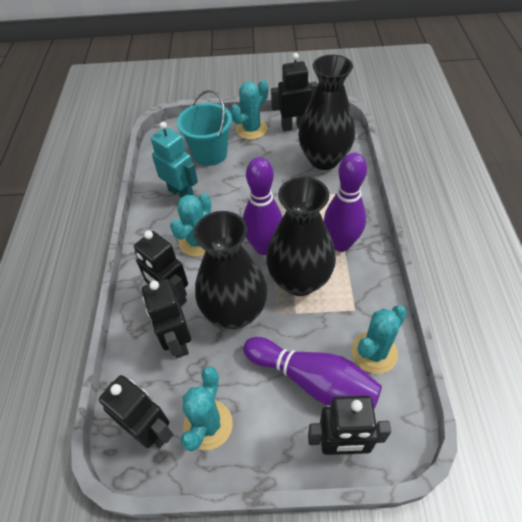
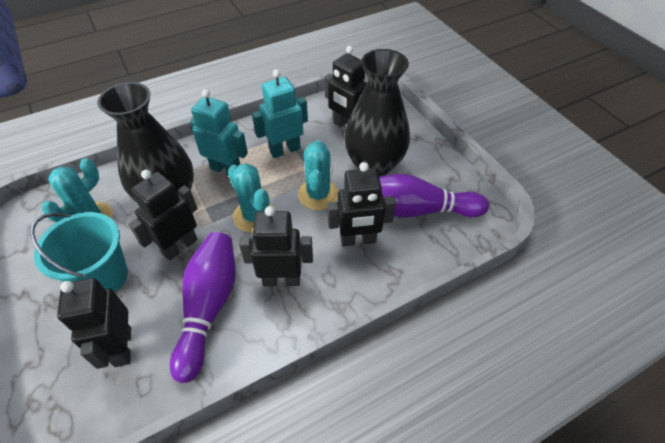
black vase: 3 -> 2
purple bowling pin: 3 -> 2
turquoise cactus: 4 -> 3
turquoise robot: 1 -> 2

